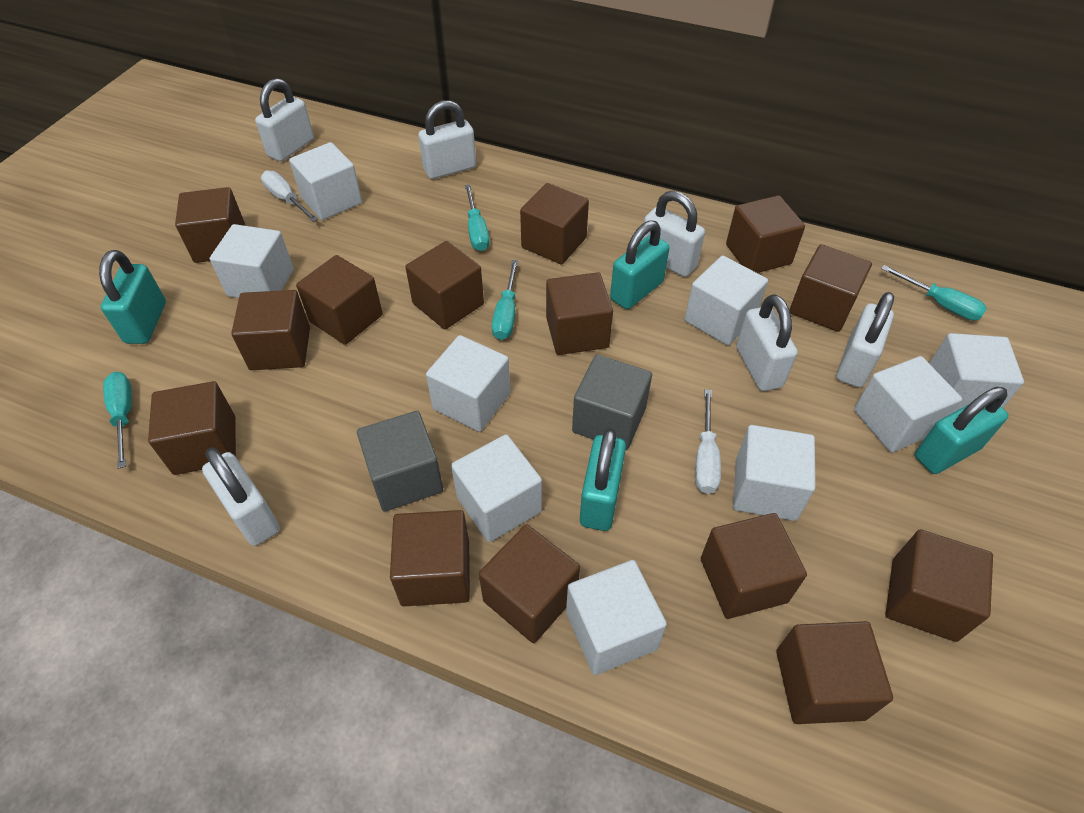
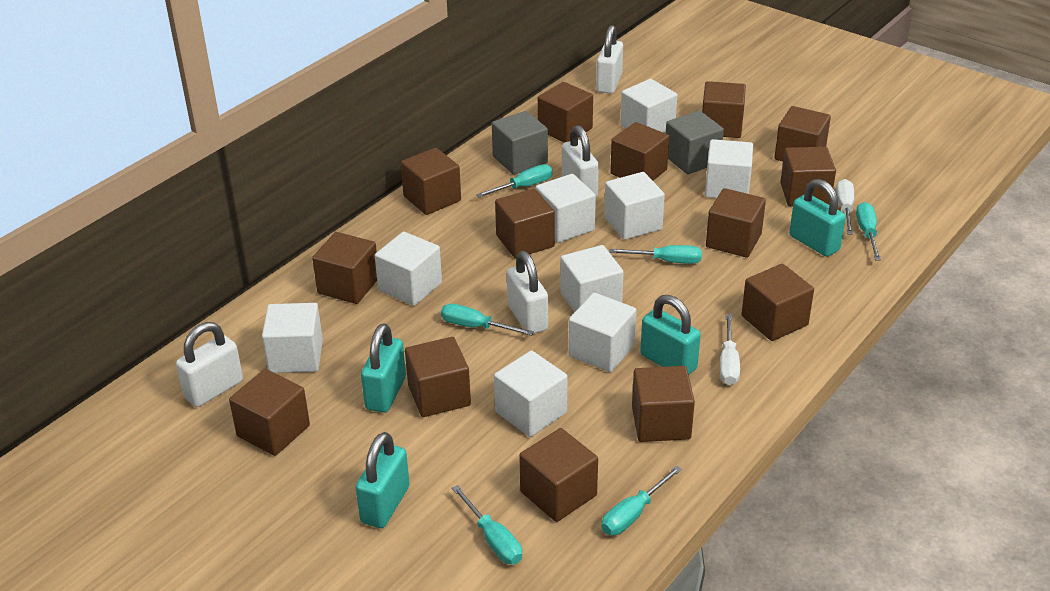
turquoise screwdriver: 4 -> 6
white padlock: 6 -> 4

